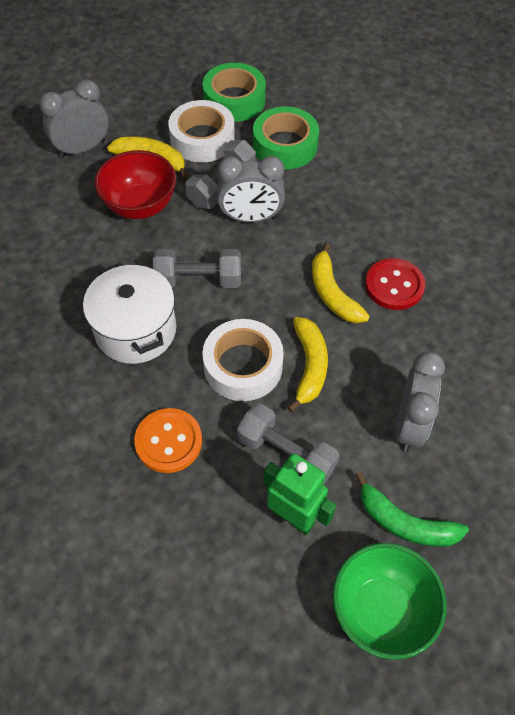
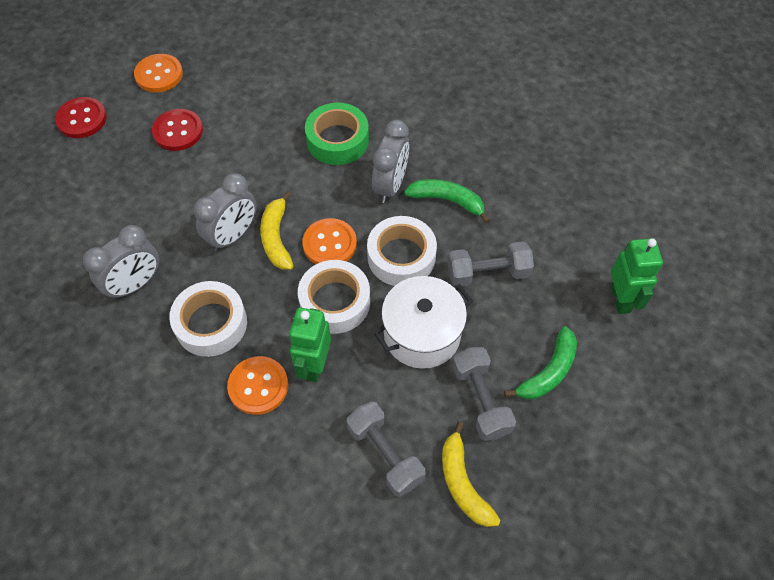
green banana: 1 -> 2
green bowl: 1 -> 0
green robot: 1 -> 2
green tape: 2 -> 1
orange button: 1 -> 3
red bowl: 1 -> 0
red button: 1 -> 2
white tape: 2 -> 3
yellow banana: 3 -> 2

